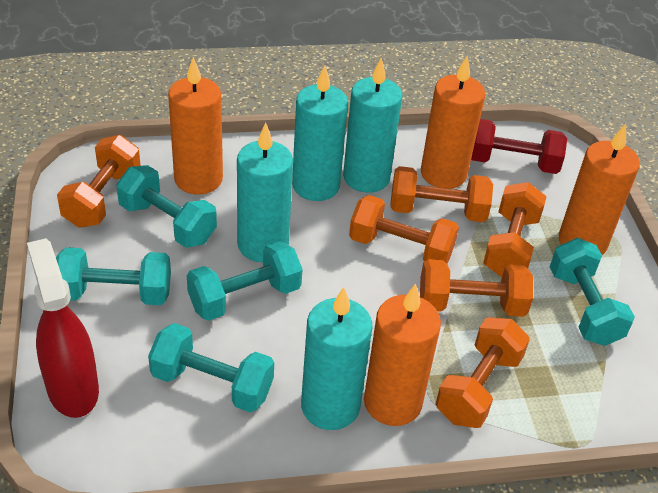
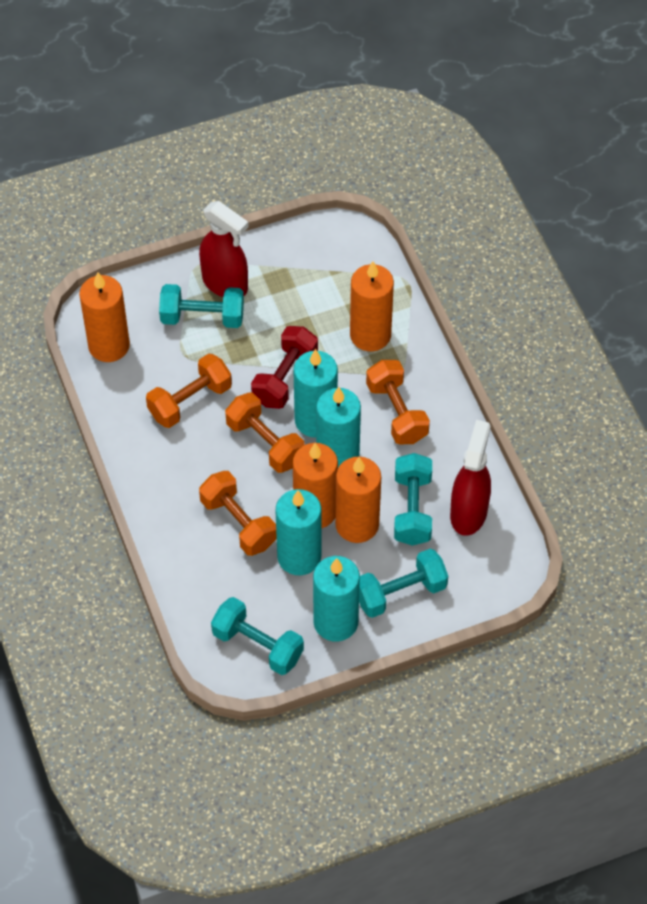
orange dumbbell: 6 -> 4
red spray bottle: 1 -> 2
turquoise dumbbell: 5 -> 4

